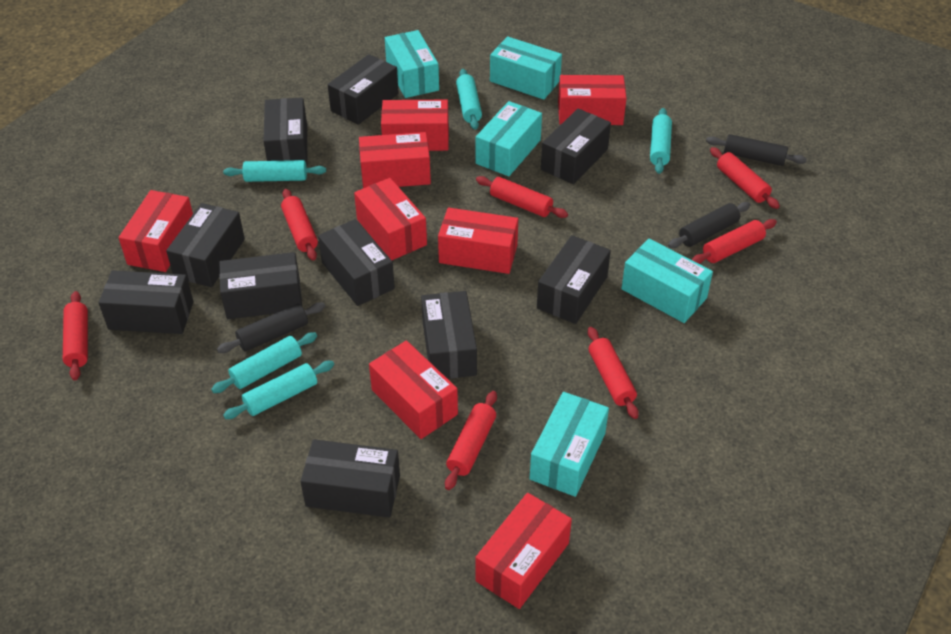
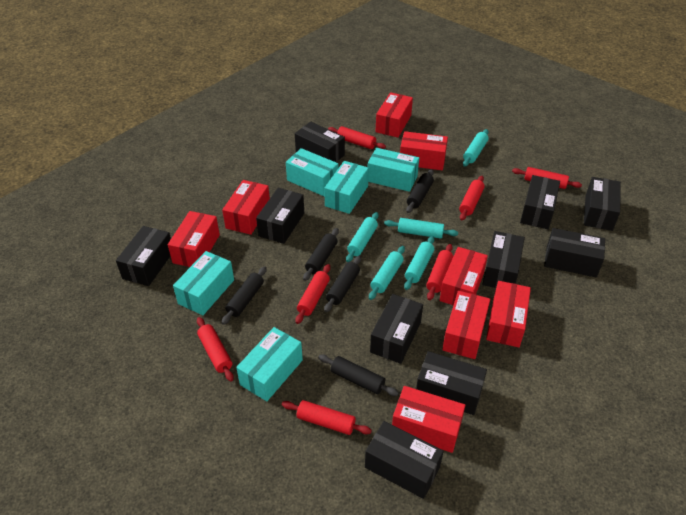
black rolling pin: 3 -> 5

